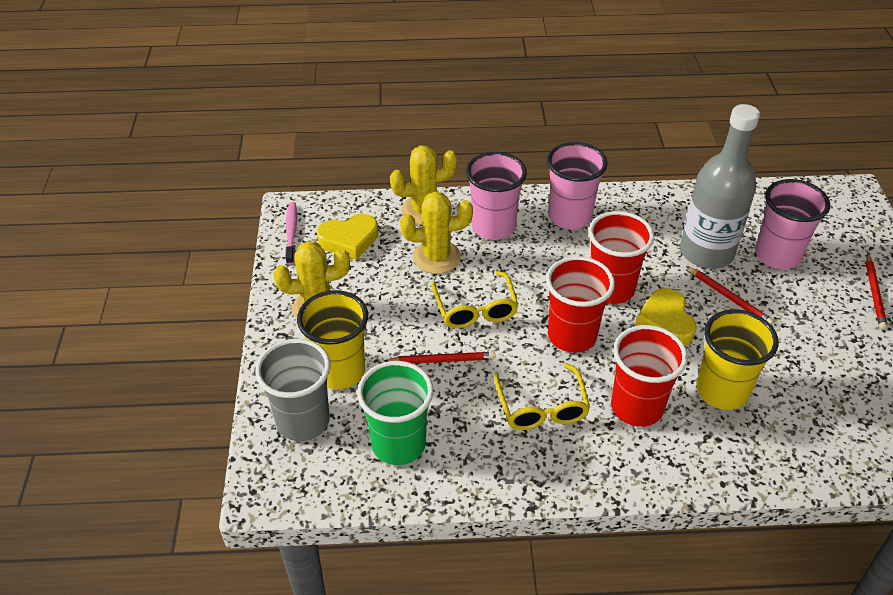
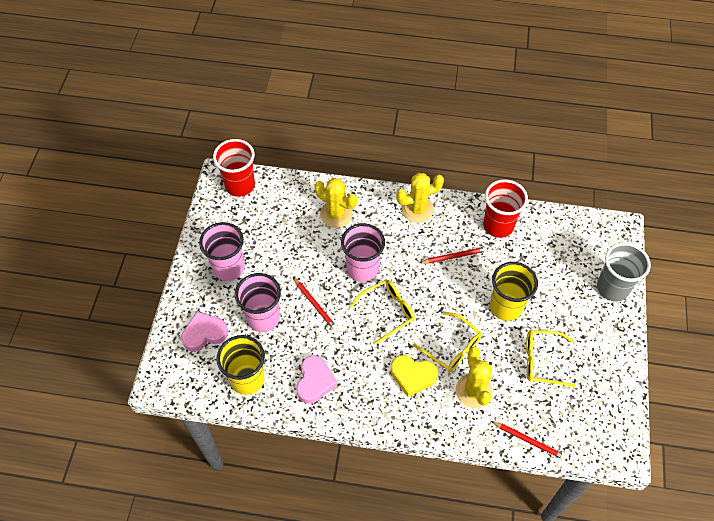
green cup: 1 -> 0
grey bottle: 1 -> 0
pink heart: 0 -> 2
pink toothbrush: 1 -> 0
red cup: 3 -> 2
yellow glasses: 2 -> 3
yellow heart: 2 -> 1

